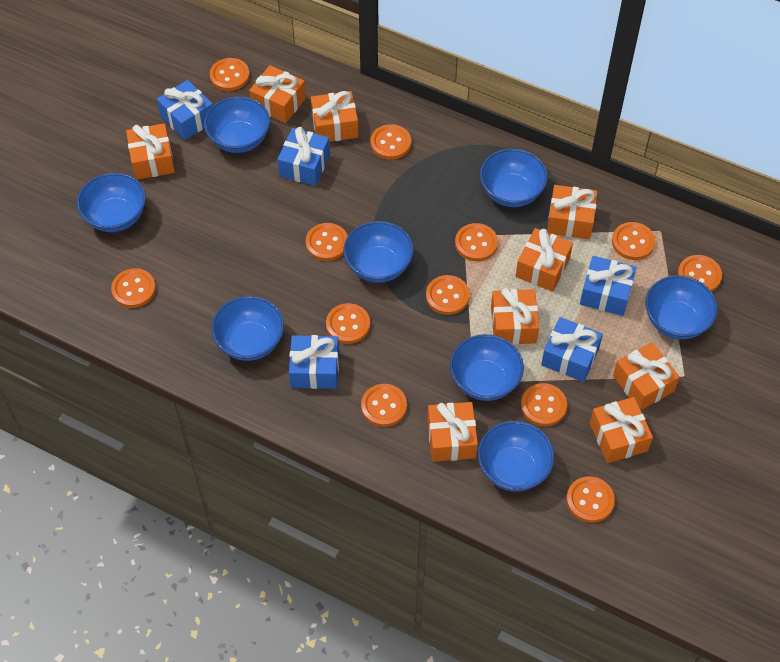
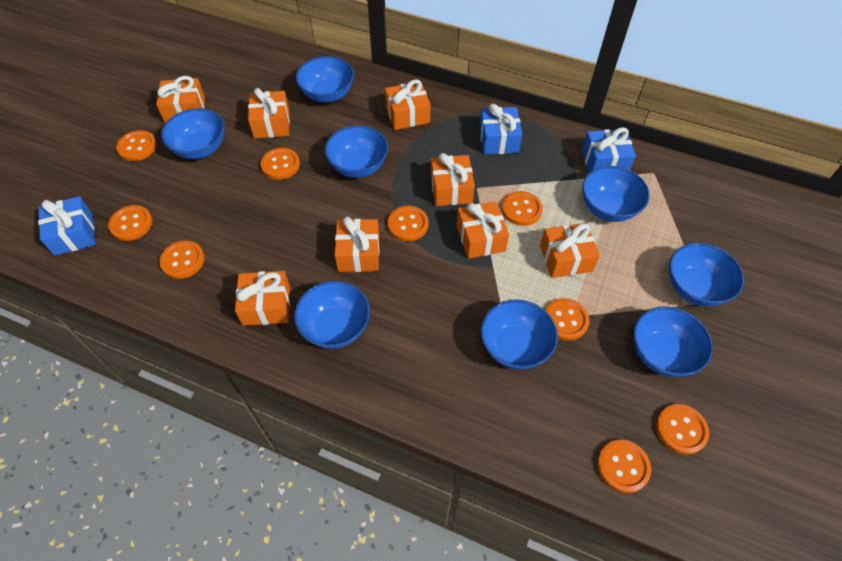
blue gift: 5 -> 3
orange button: 12 -> 9
orange gift: 9 -> 8

